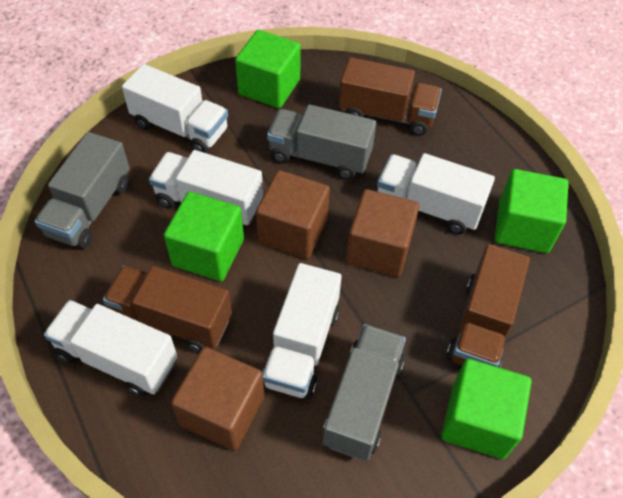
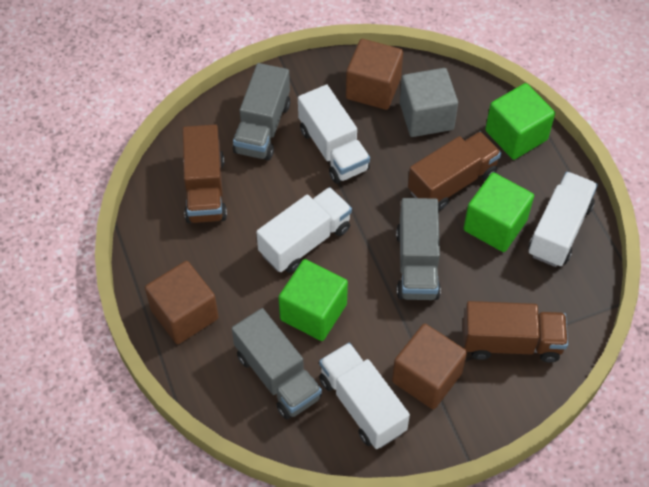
green cube: 4 -> 3
grey cube: 0 -> 1
white truck: 5 -> 4

